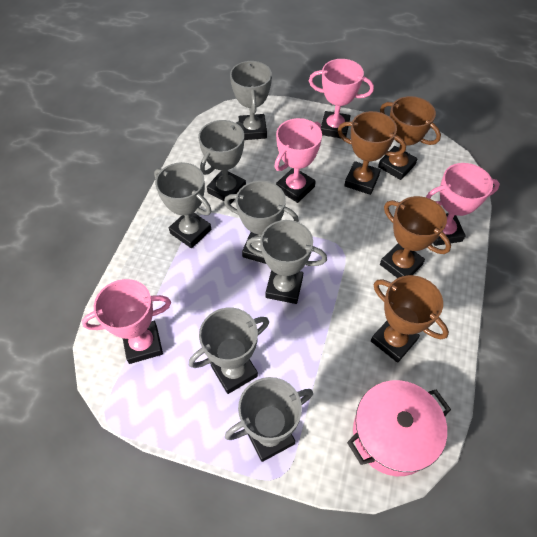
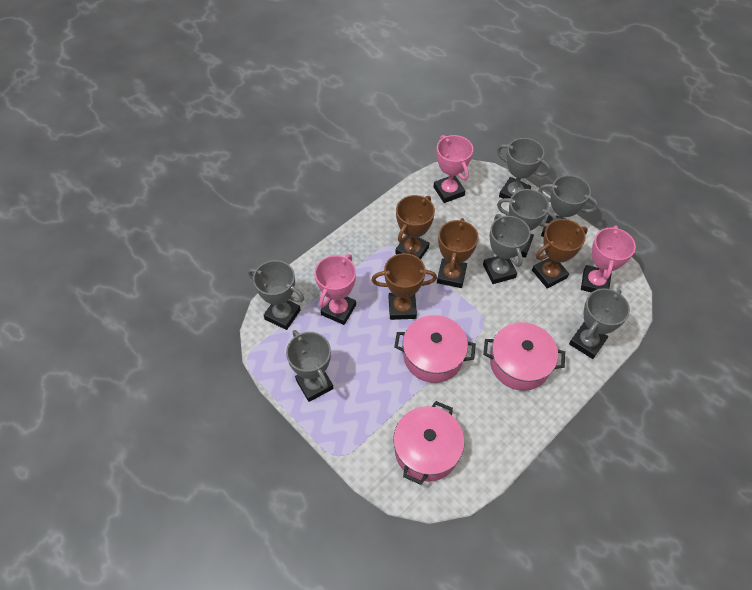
pink pot: 1 -> 3
pink trophy: 4 -> 3

